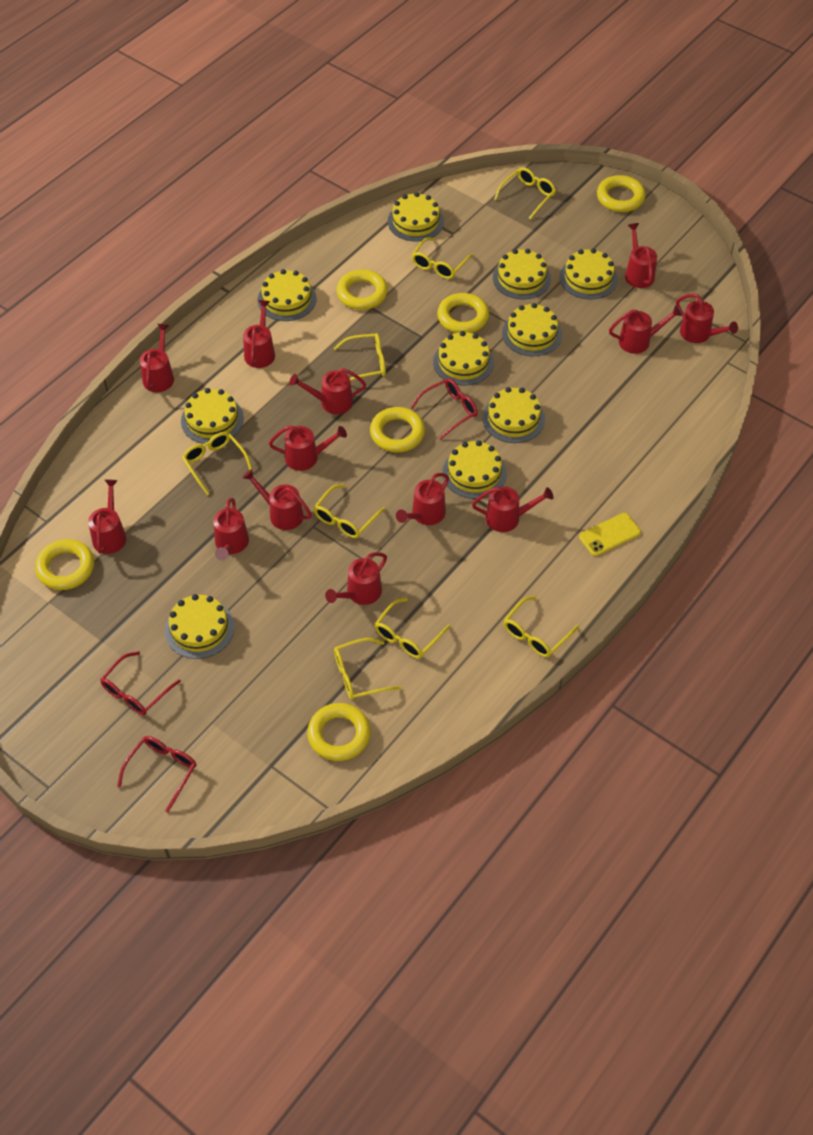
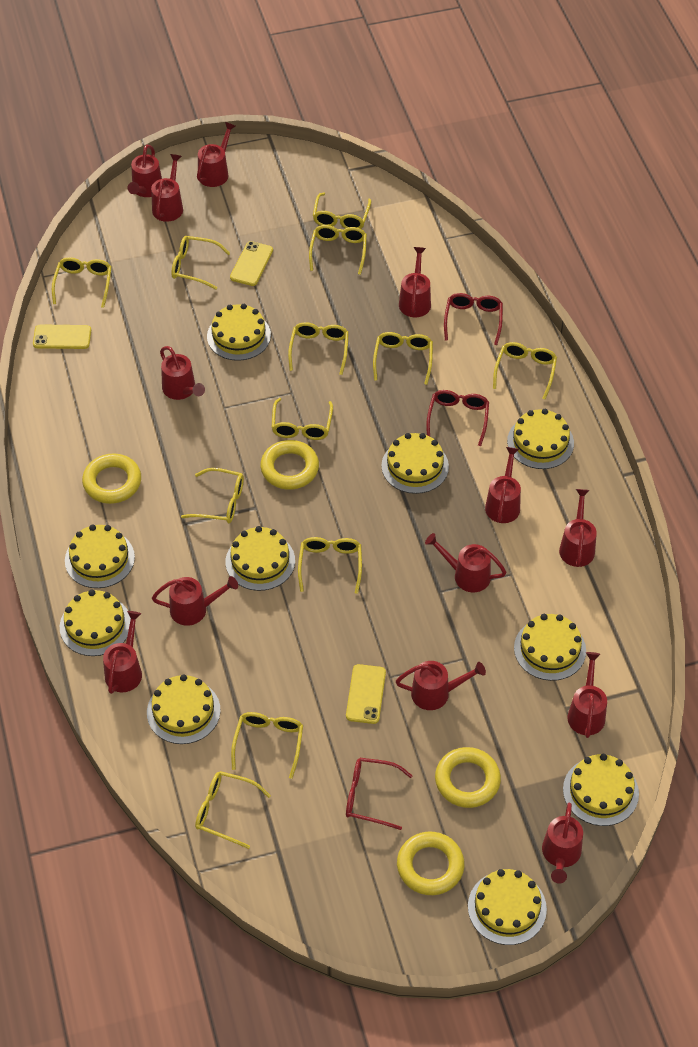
yellow glasses: 8 -> 12
yellow phone: 1 -> 3
yellow ring: 6 -> 4

